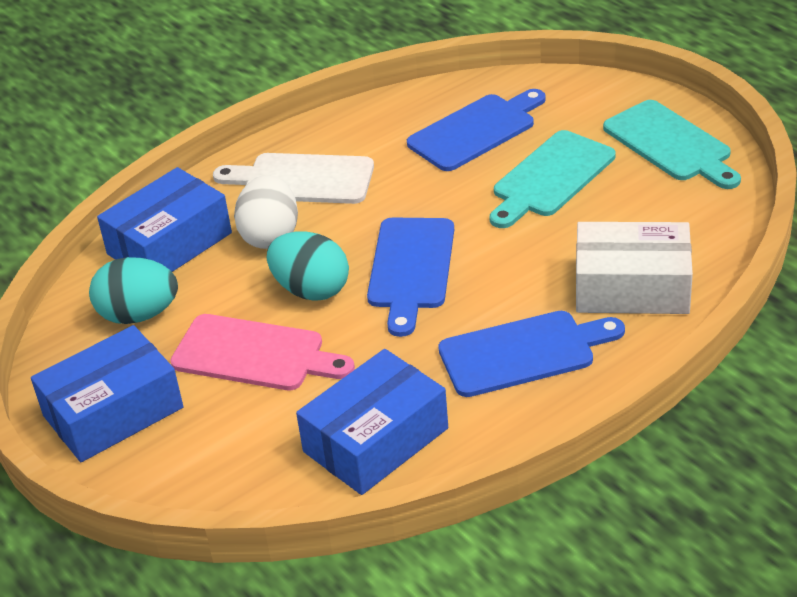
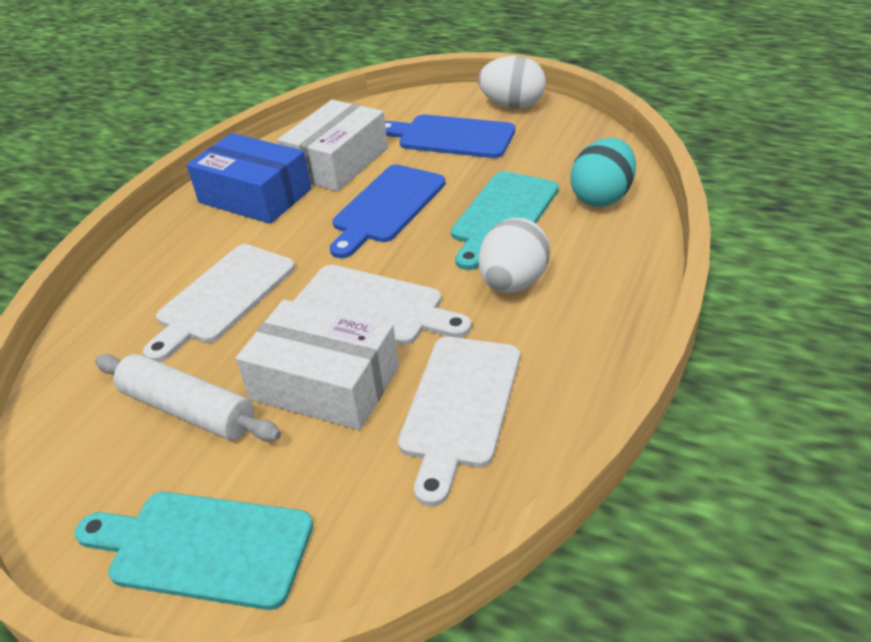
blue box: 3 -> 1
blue cutting board: 3 -> 2
pink cutting board: 1 -> 0
turquoise egg: 2 -> 1
white box: 1 -> 2
white cutting board: 1 -> 3
white egg: 1 -> 2
white rolling pin: 0 -> 1

